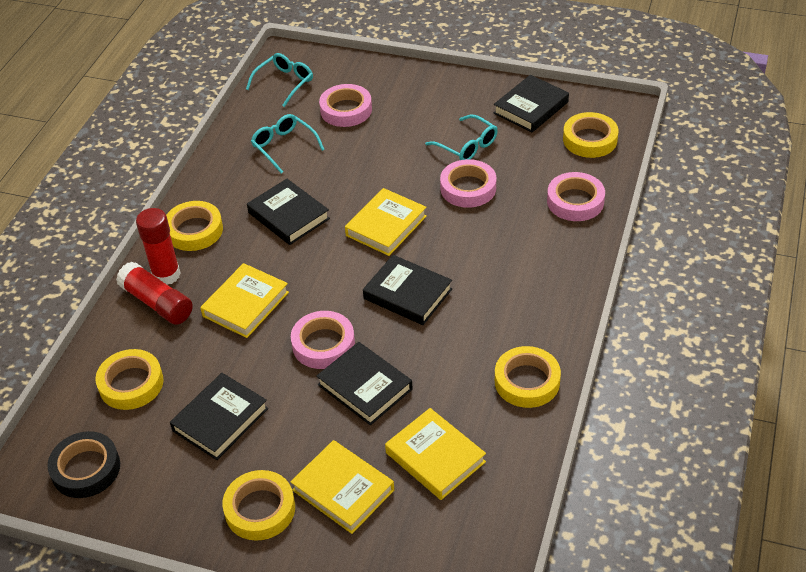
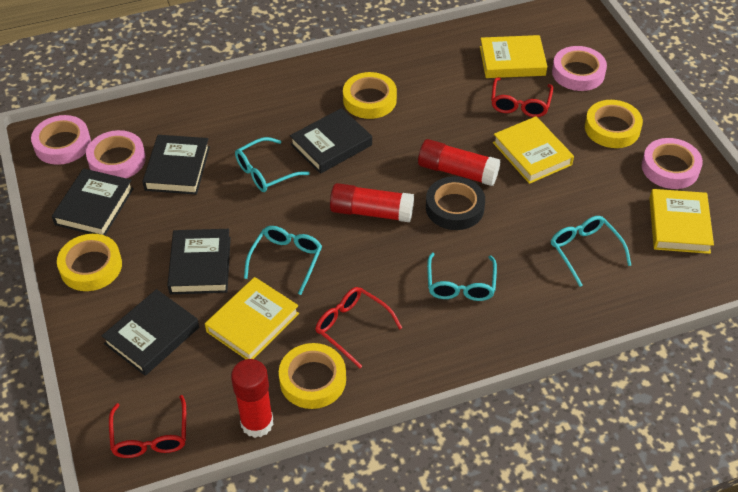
red glasses: 0 -> 3
red glue stick: 2 -> 3
turquoise glasses: 3 -> 4
yellow tape: 5 -> 4

